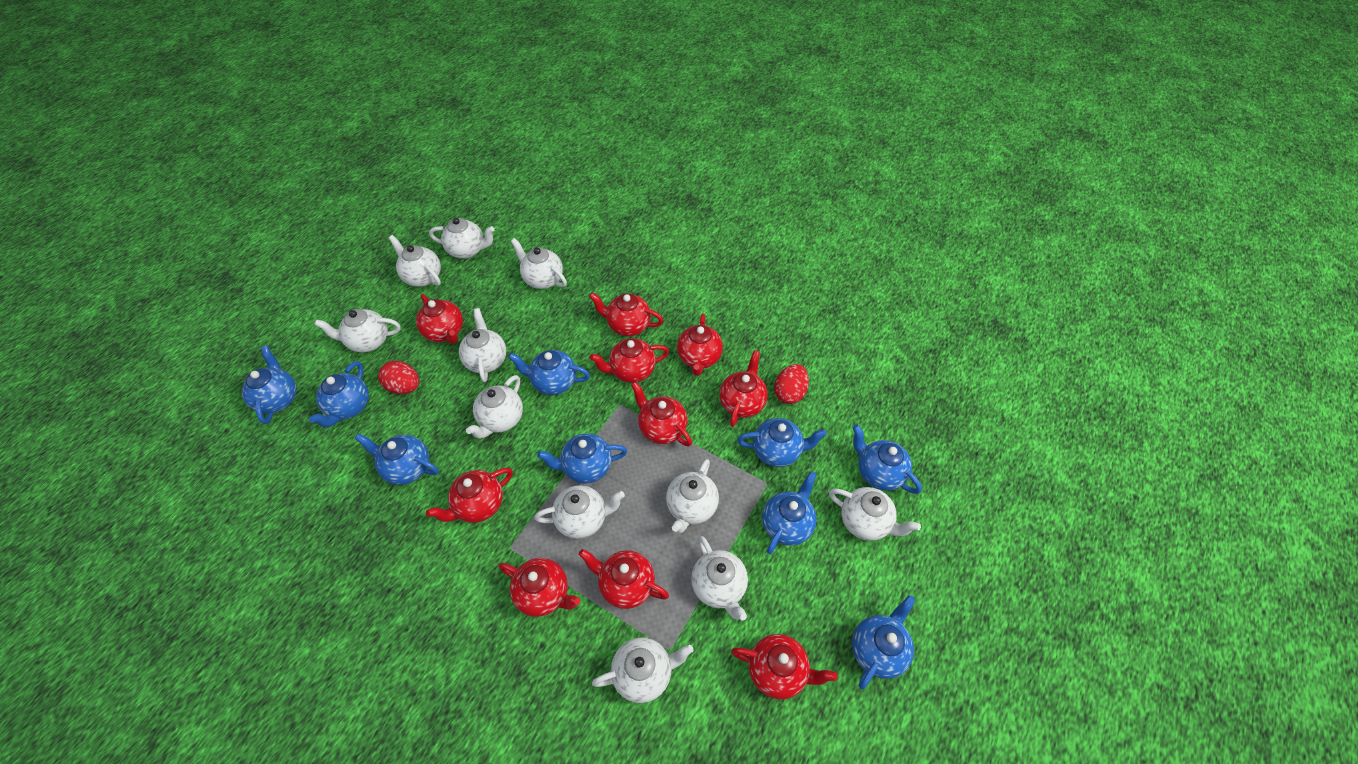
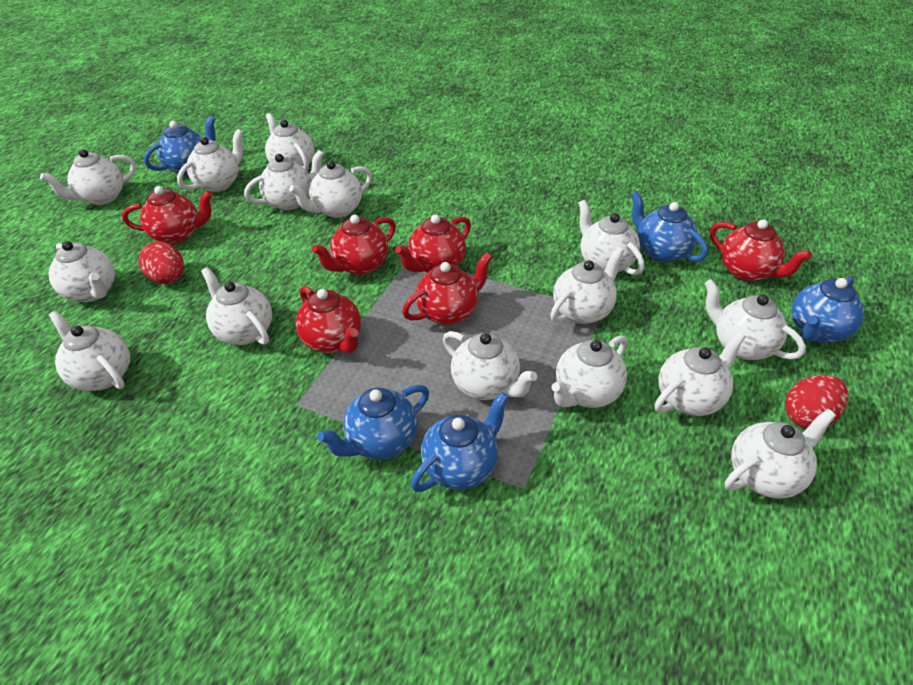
blue teapot: 9 -> 5
red teapot: 10 -> 6
white teapot: 11 -> 15

